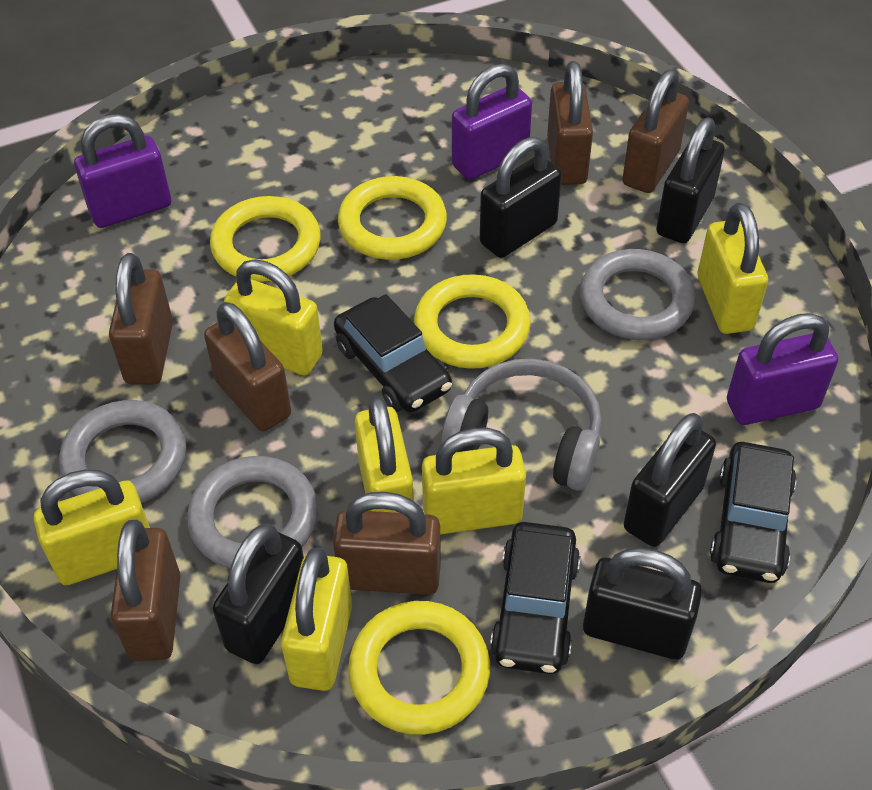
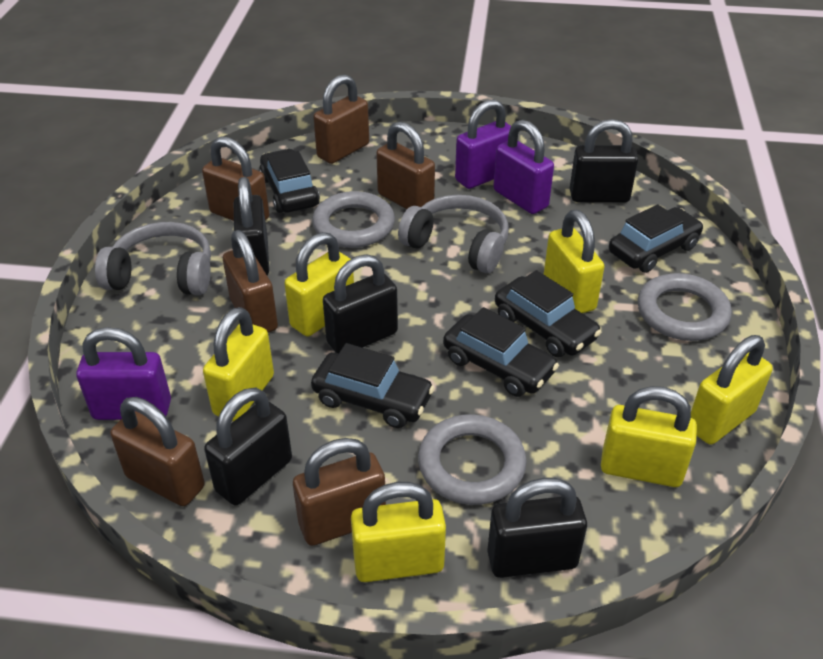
black car: 3 -> 5
grey headphones: 1 -> 2
yellow ring: 4 -> 0

